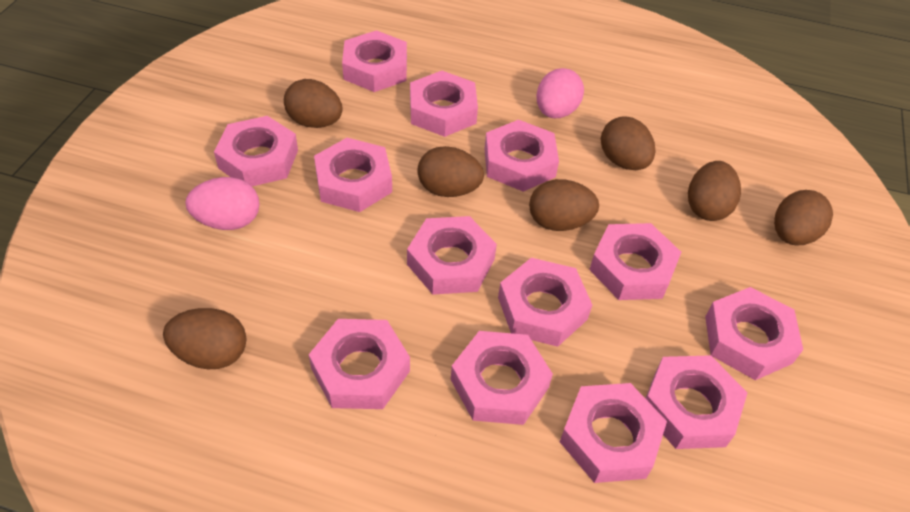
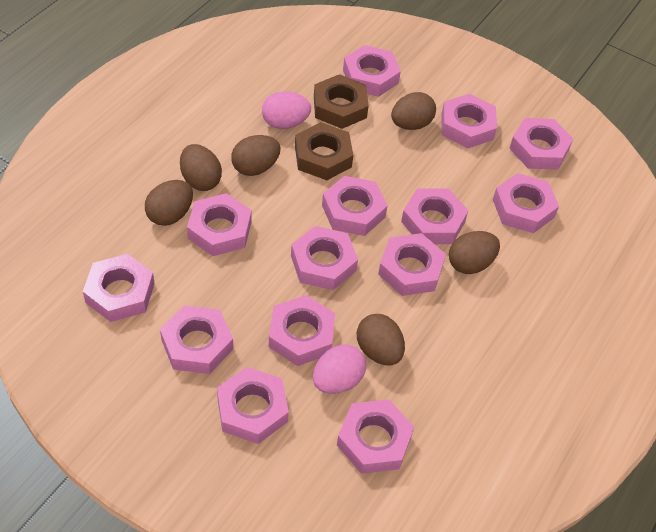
brown egg: 7 -> 6
brown nut: 0 -> 2
pink nut: 13 -> 14

